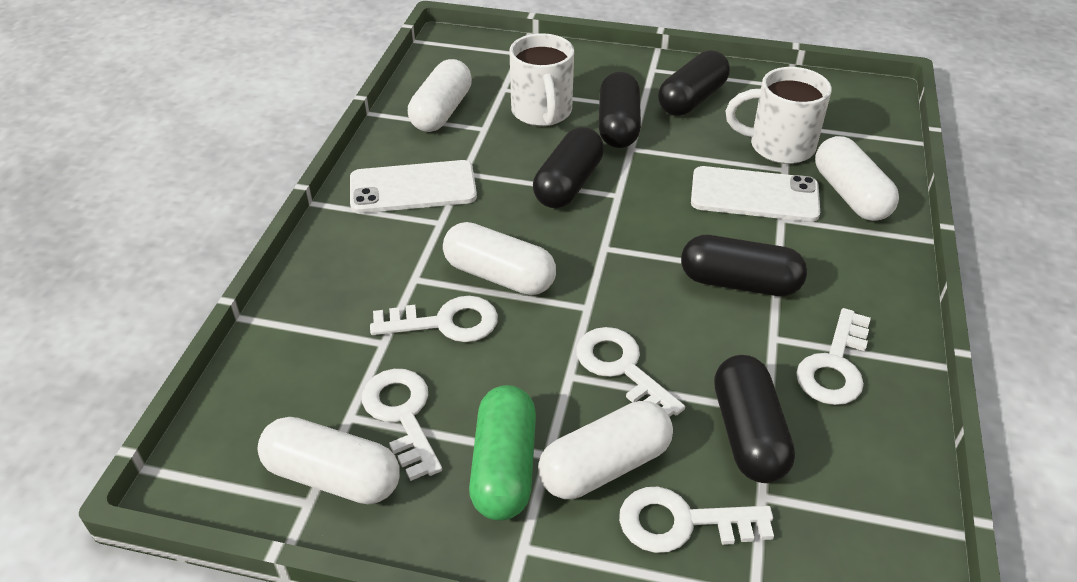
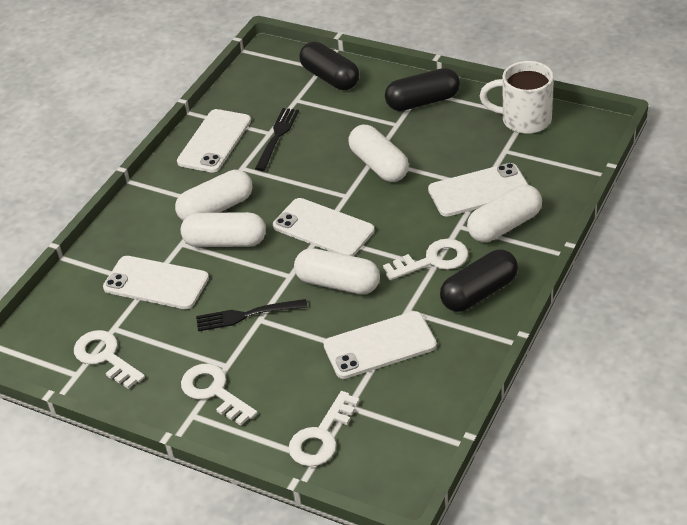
black capsule: 5 -> 3
black fork: 0 -> 2
green capsule: 1 -> 0
white key: 5 -> 4
white mug: 2 -> 1
white phone: 2 -> 5

